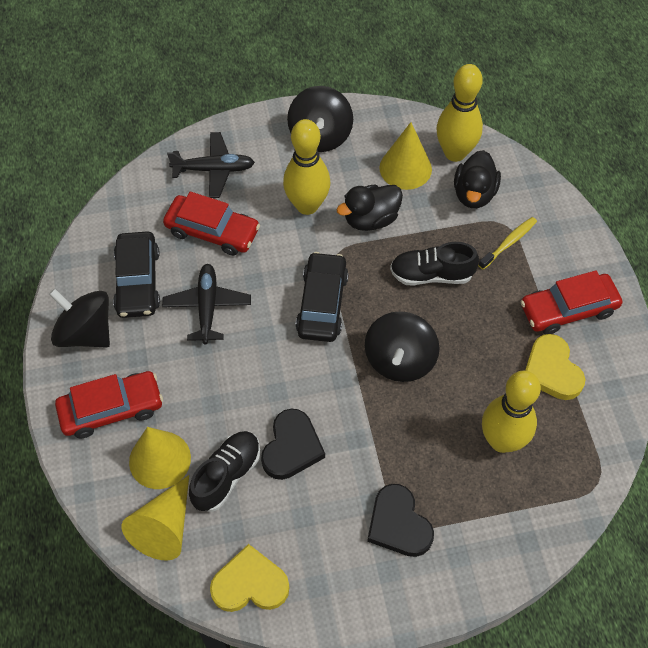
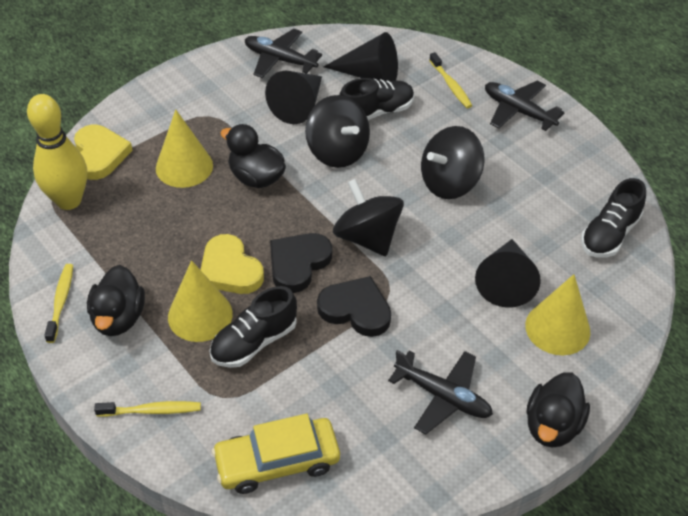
black car: 2 -> 0
black cone: 0 -> 3
black duck: 2 -> 3
black plane: 2 -> 3
black shoe: 2 -> 3
red car: 3 -> 0
yellow bowling pin: 3 -> 1
yellow car: 0 -> 1
yellow toothbrush: 1 -> 3

